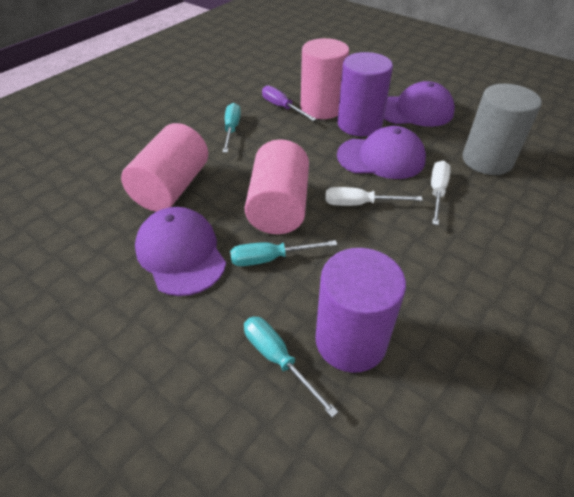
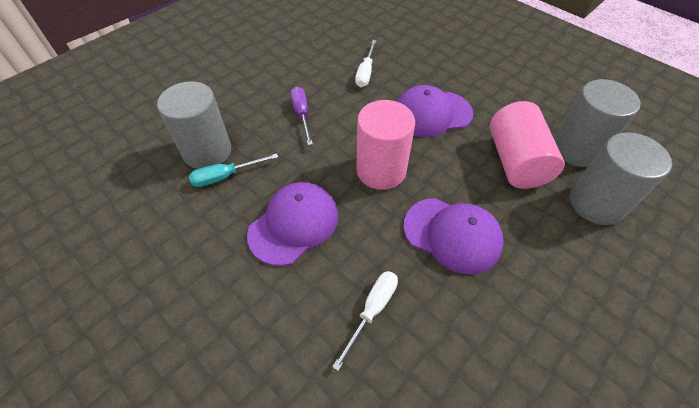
grey cylinder: 1 -> 3
pink cylinder: 3 -> 2
purple cylinder: 2 -> 0
turquoise screwdriver: 3 -> 1

